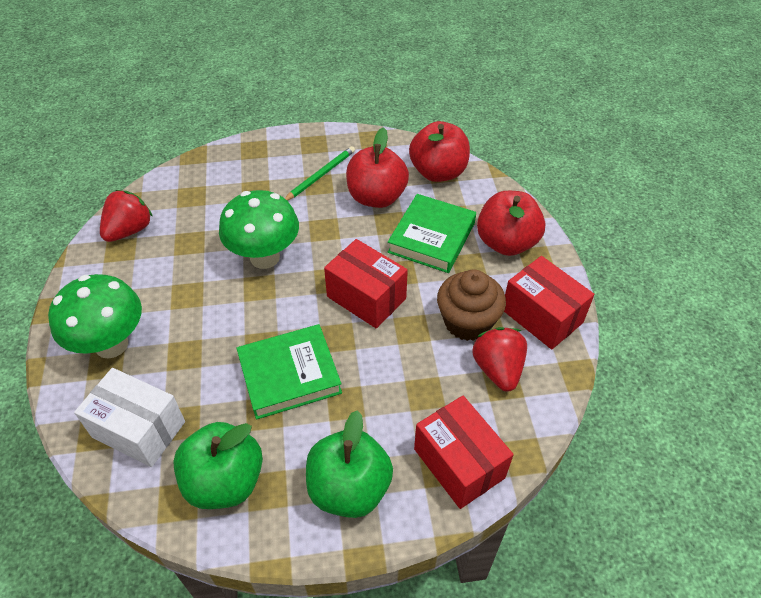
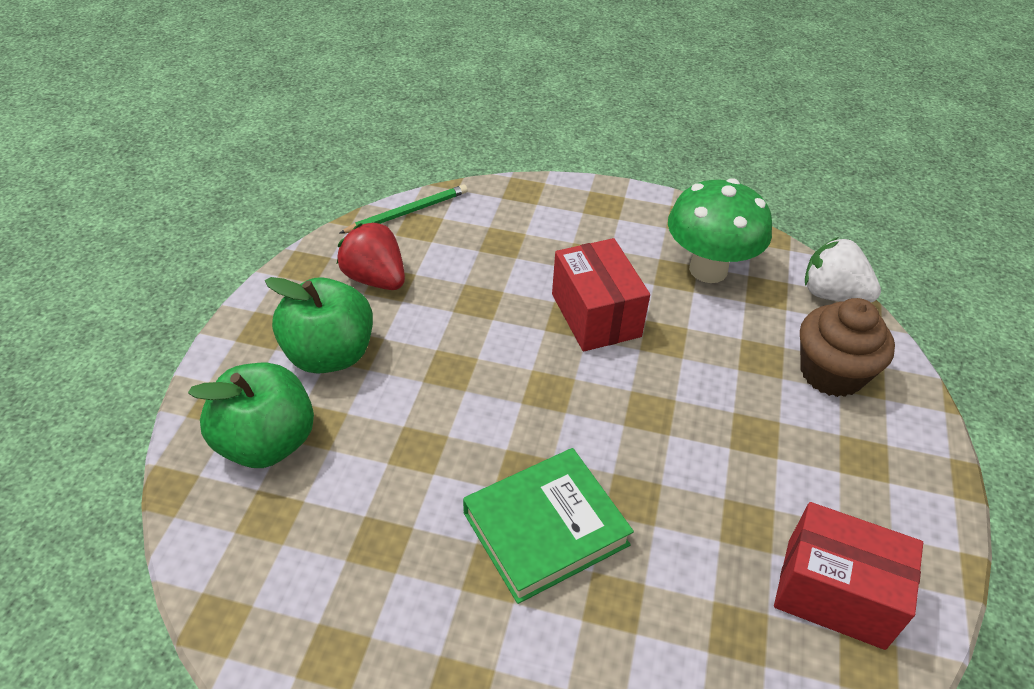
green book: 2 -> 1
green mushroom: 2 -> 1
red apple: 3 -> 0
red box: 3 -> 2
red strawberry: 2 -> 1
white box: 1 -> 0
white strawberry: 0 -> 1

